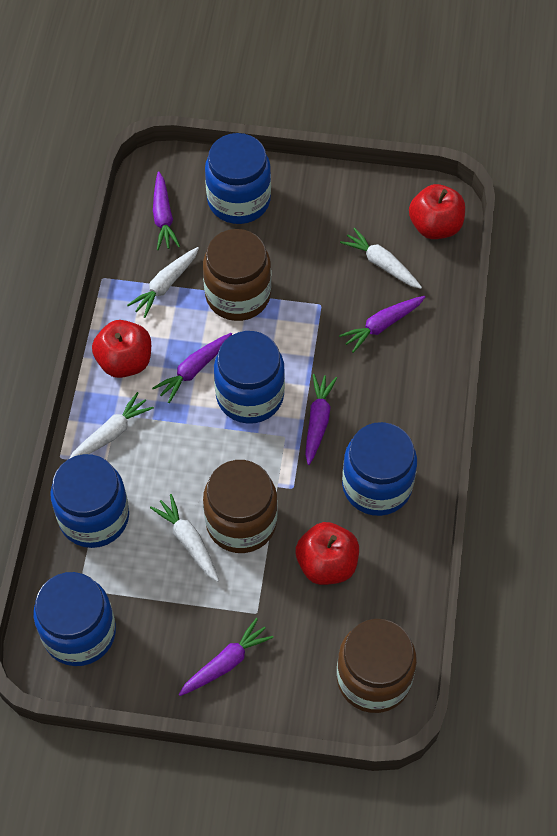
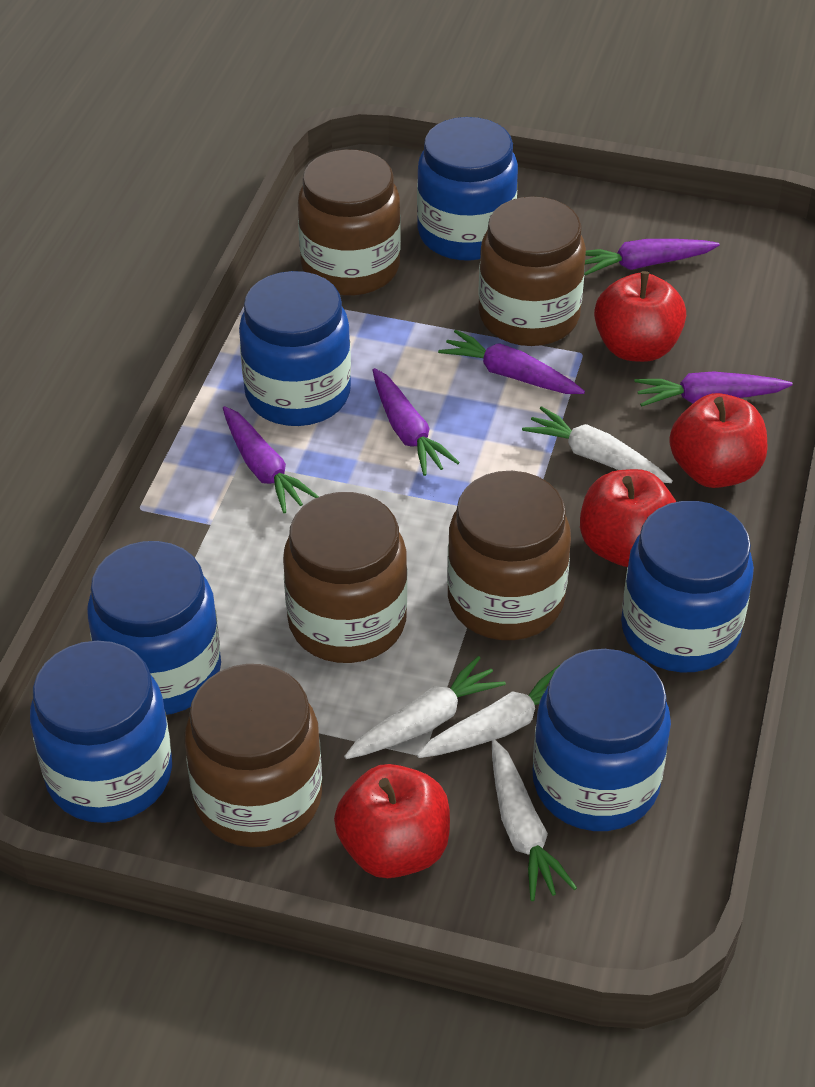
blue jar: 5 -> 6
brown jar: 3 -> 5
red apple: 3 -> 4

